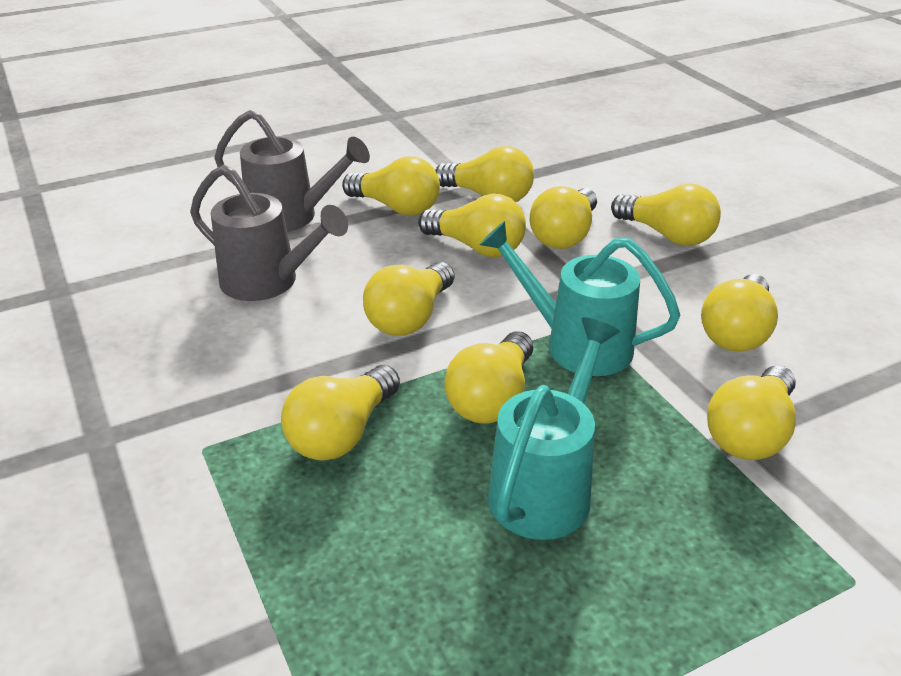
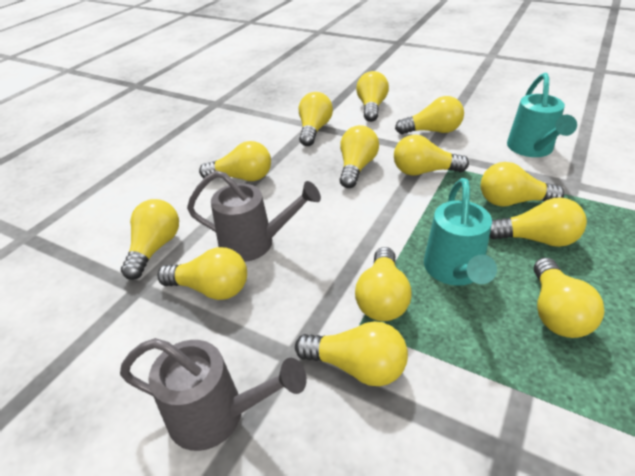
yellow light bulb: 10 -> 13

